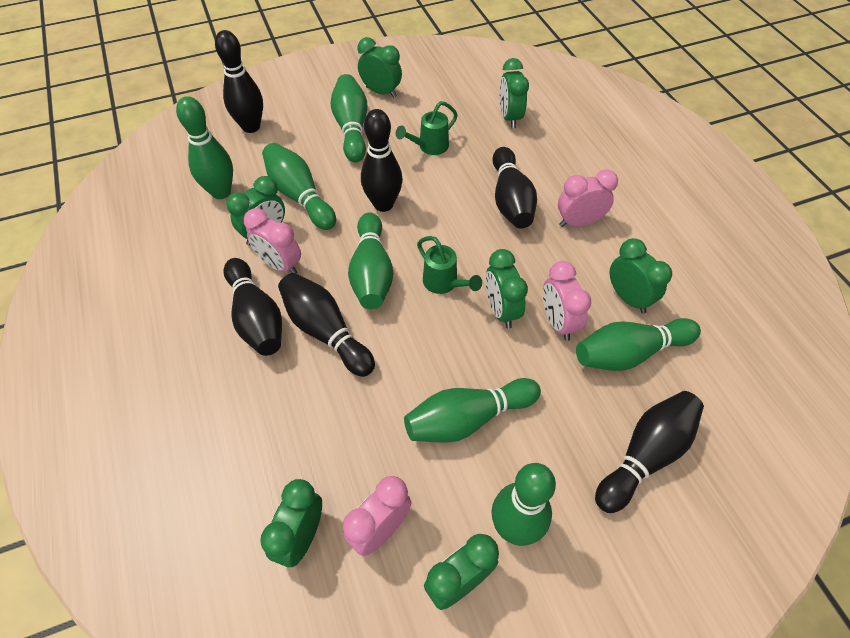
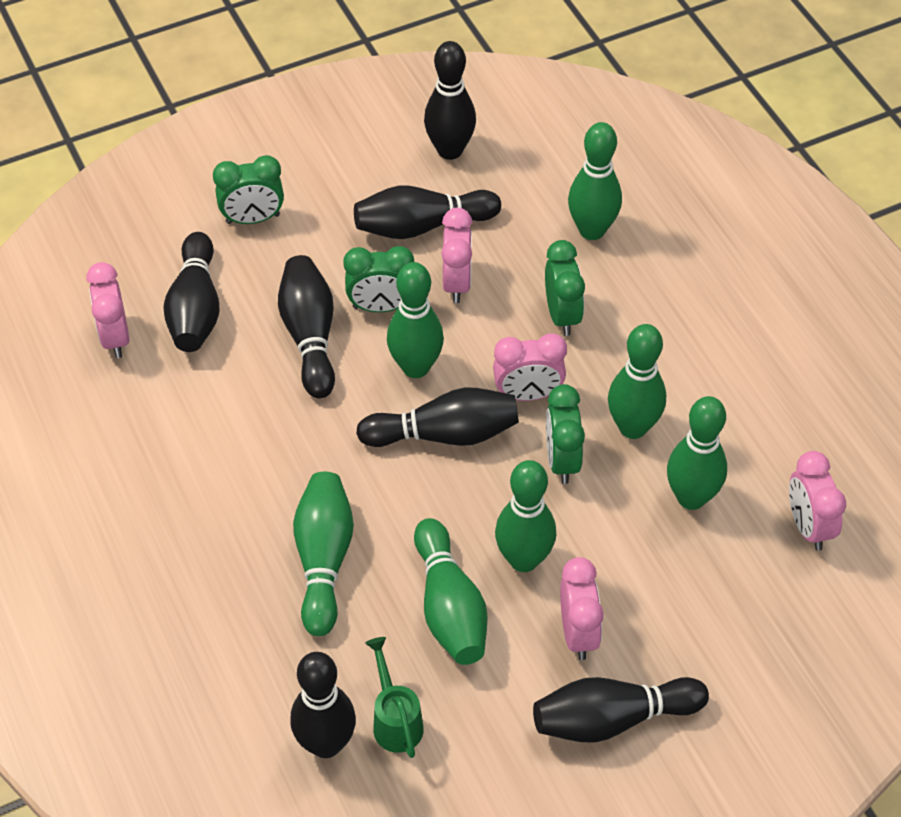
black bowling pin: 6 -> 7
green clock: 7 -> 4
green watering can: 2 -> 1
pink clock: 4 -> 5

